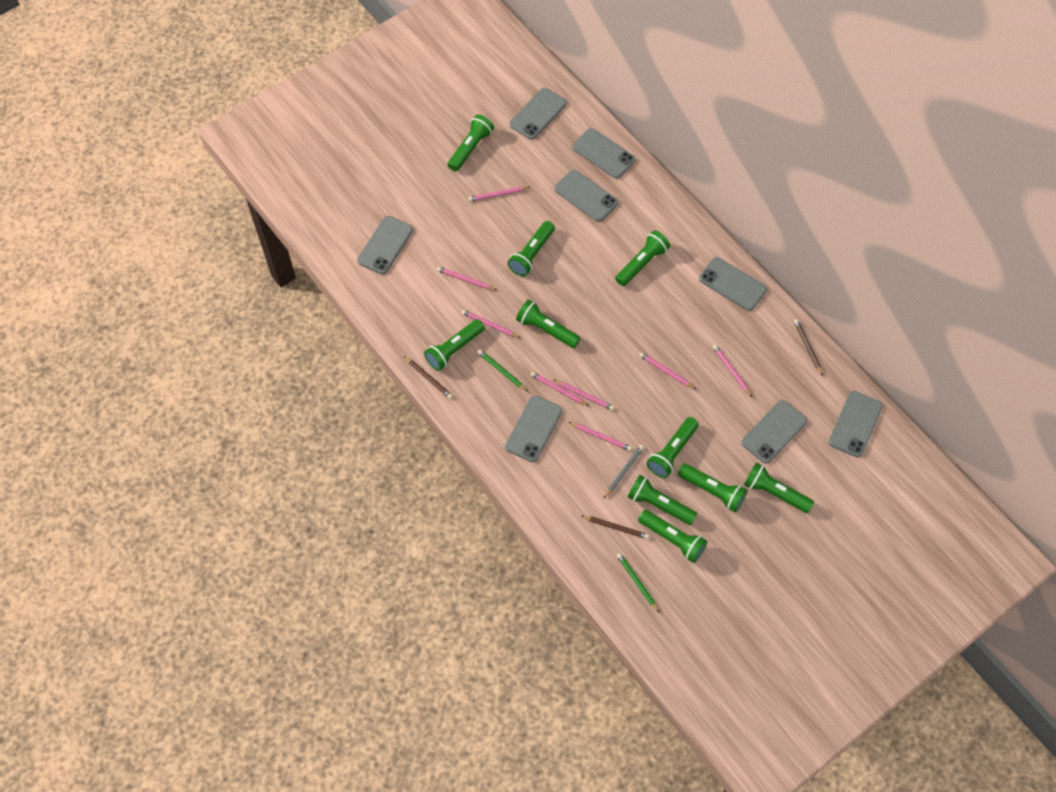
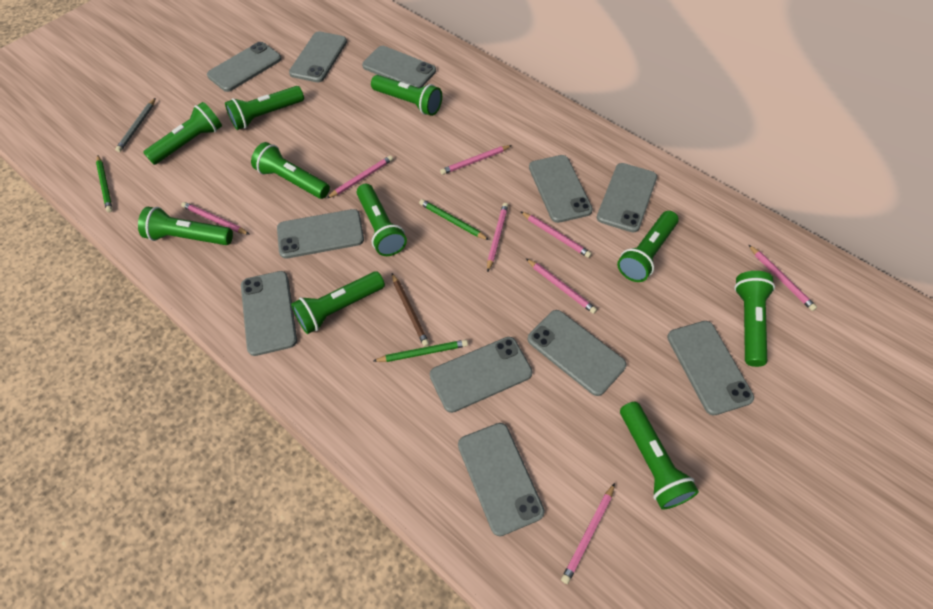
brown pencil: 3 -> 1
green pencil: 2 -> 3
grey phone: 8 -> 11

